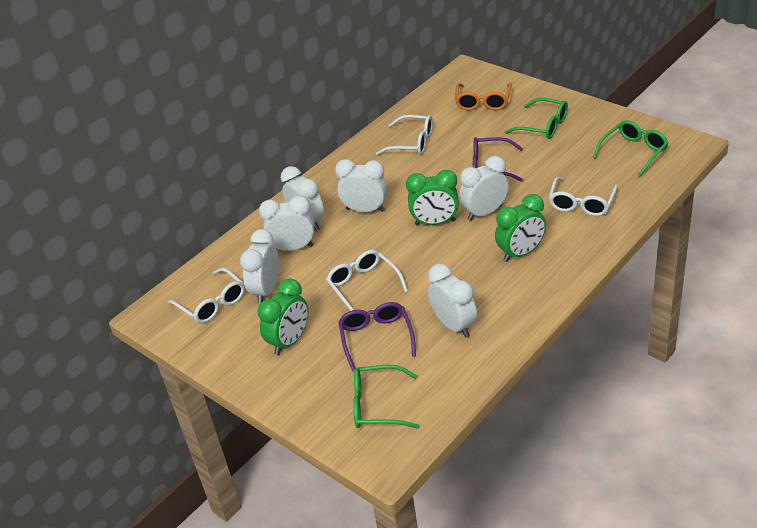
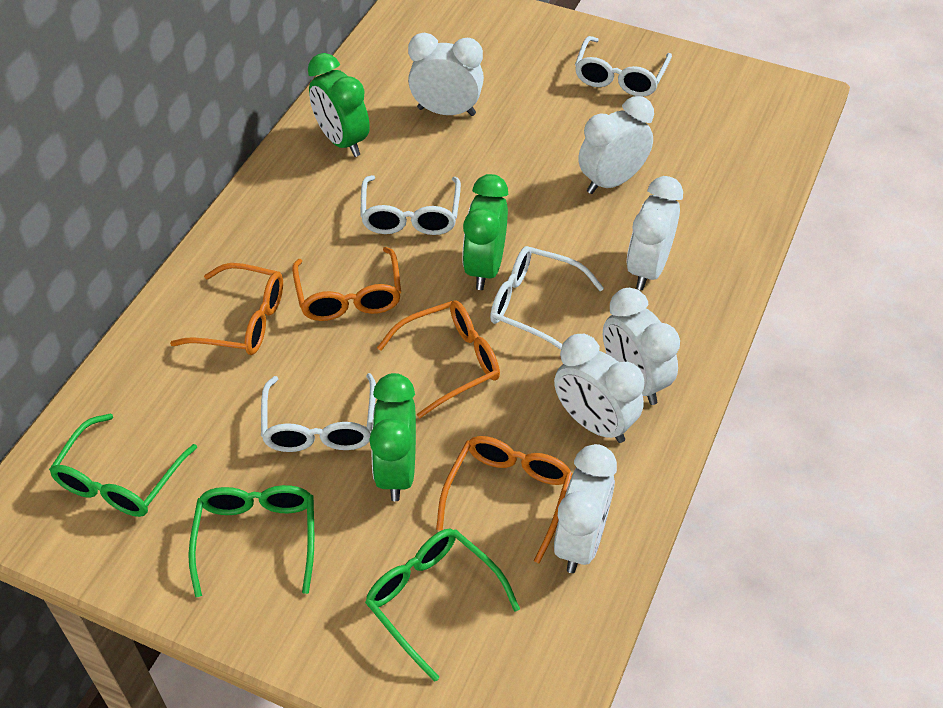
orange glasses: 1 -> 4
purple glasses: 2 -> 0

